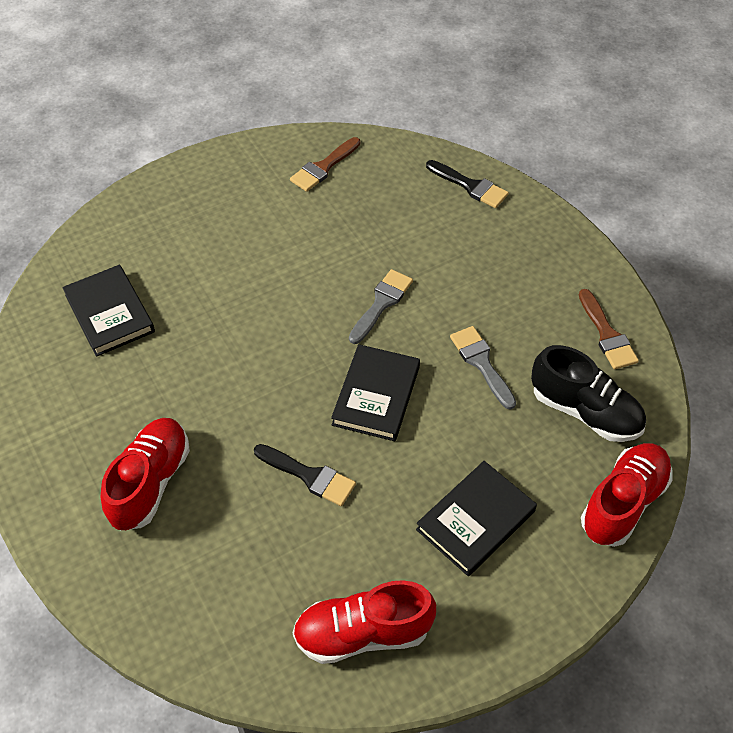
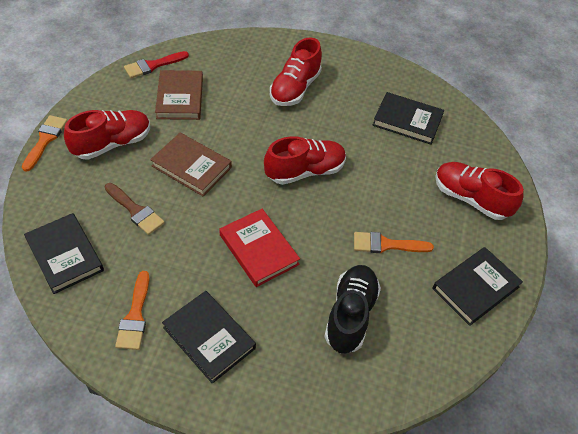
black book: 3 -> 4
black brush: 2 -> 0
brown book: 0 -> 2
brown brush: 2 -> 1
grey brush: 2 -> 0
orange brush: 0 -> 3
red book: 0 -> 1
red brush: 0 -> 1
red shoe: 3 -> 4

